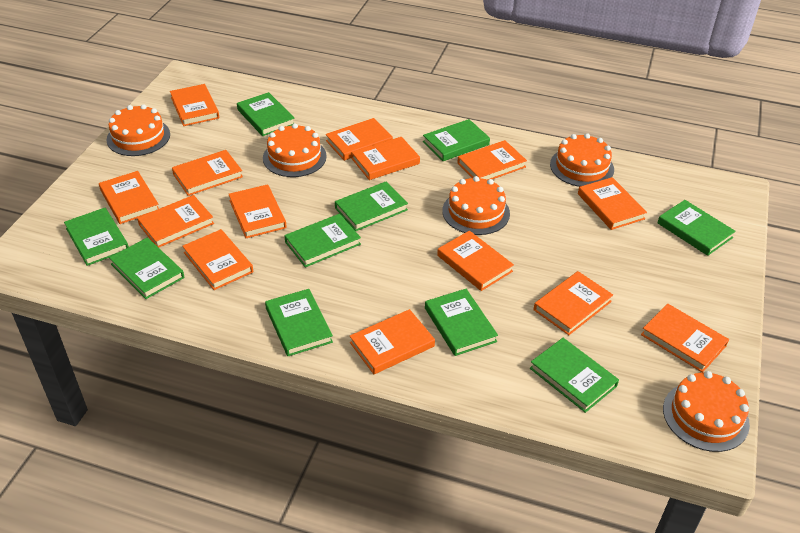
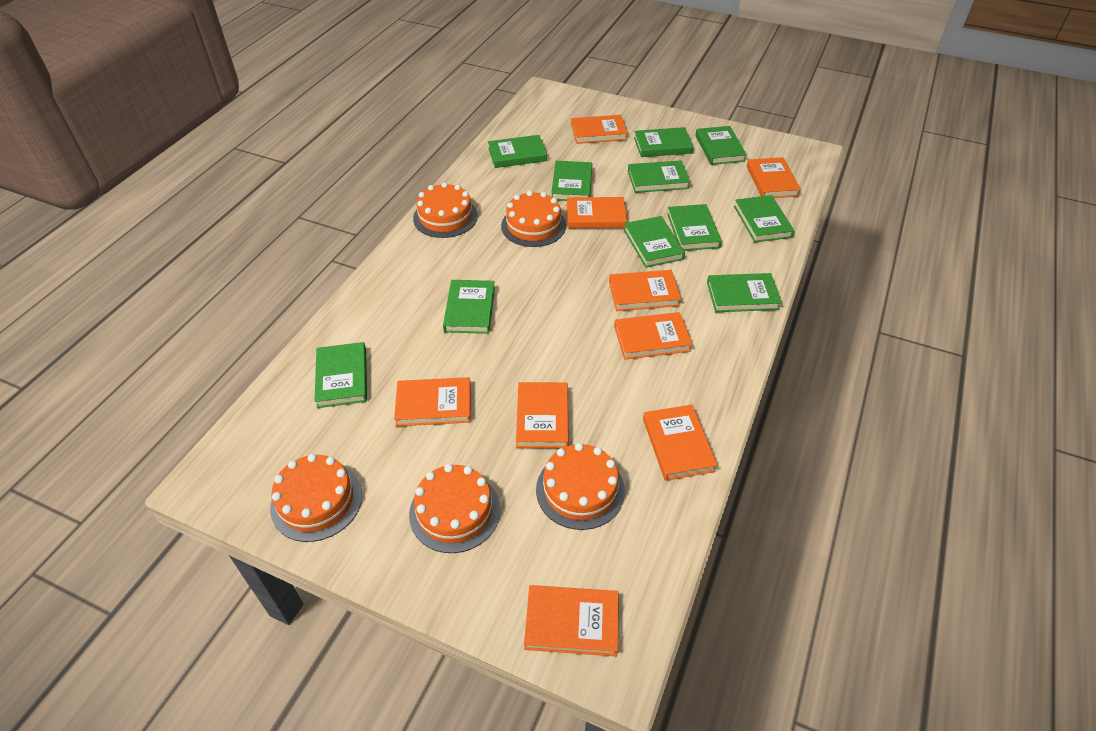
green book: 10 -> 11
orange book: 14 -> 9

